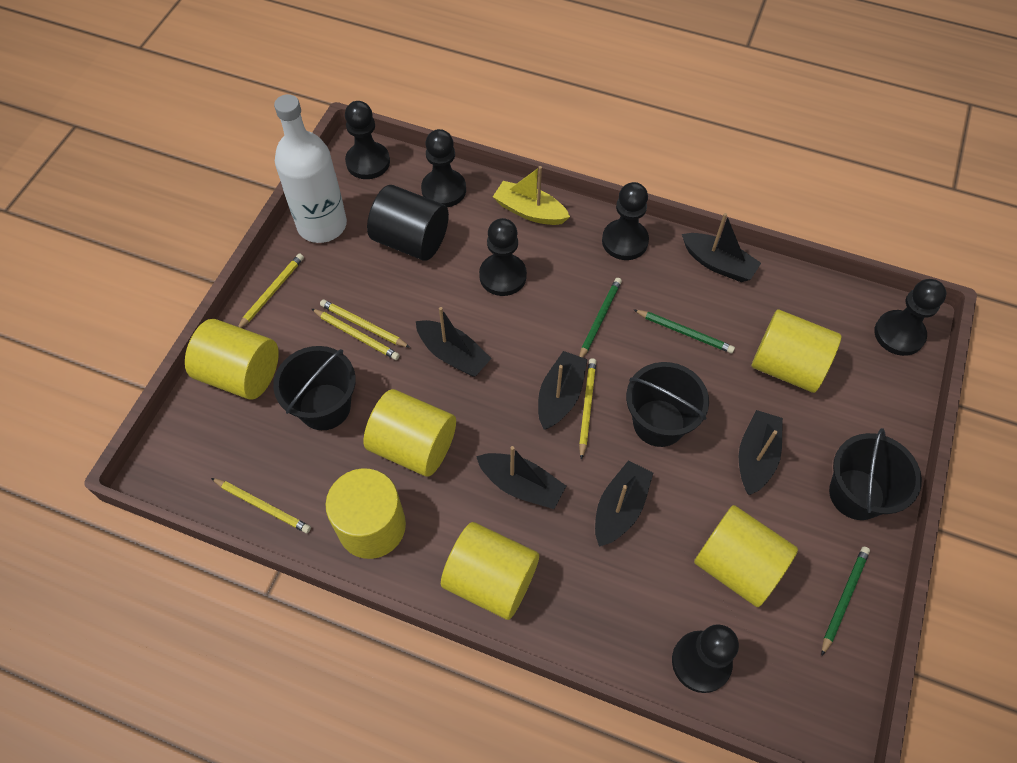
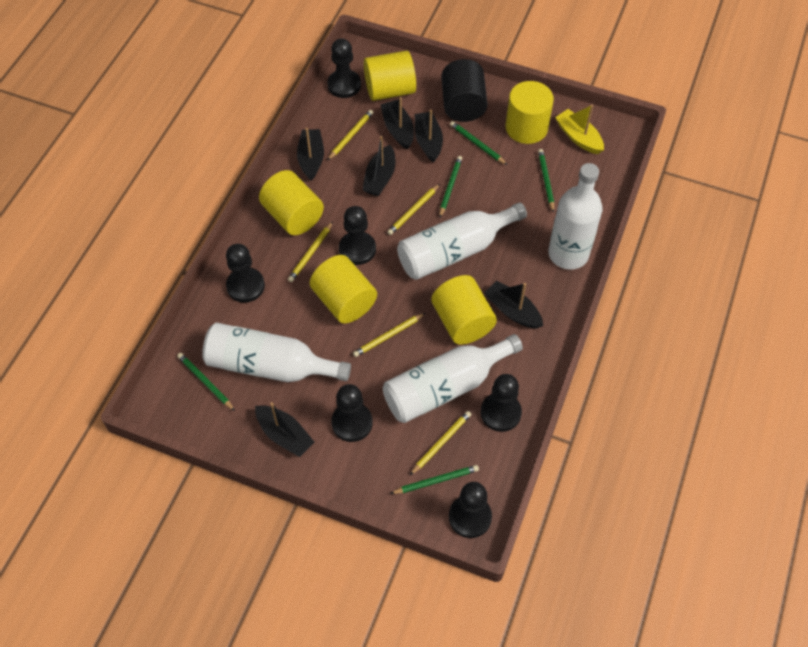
black bucket: 3 -> 0
green pencil: 3 -> 5
white bottle: 1 -> 4
yellow cylinder: 6 -> 5

